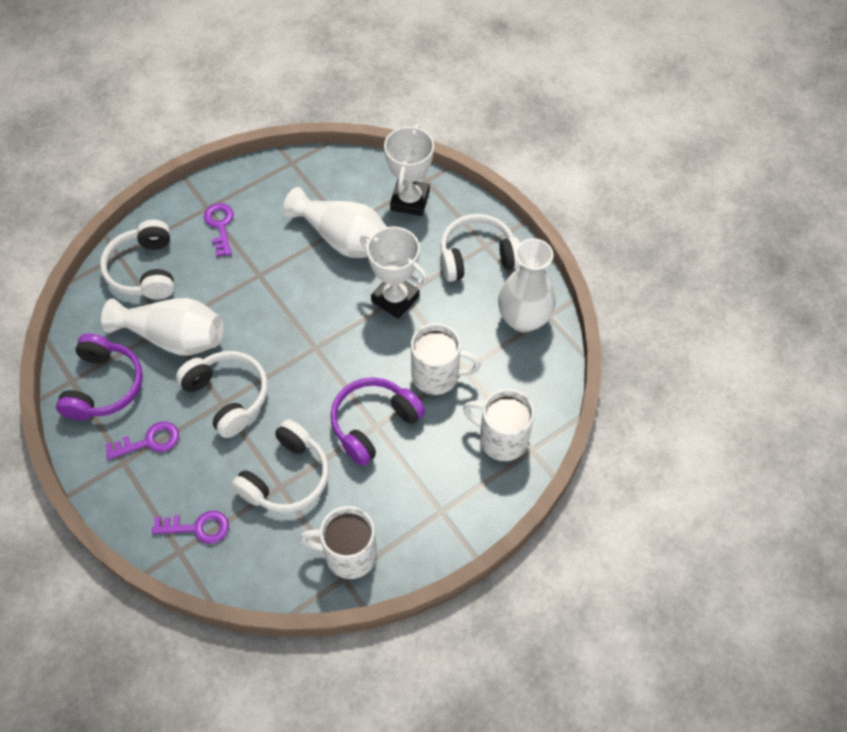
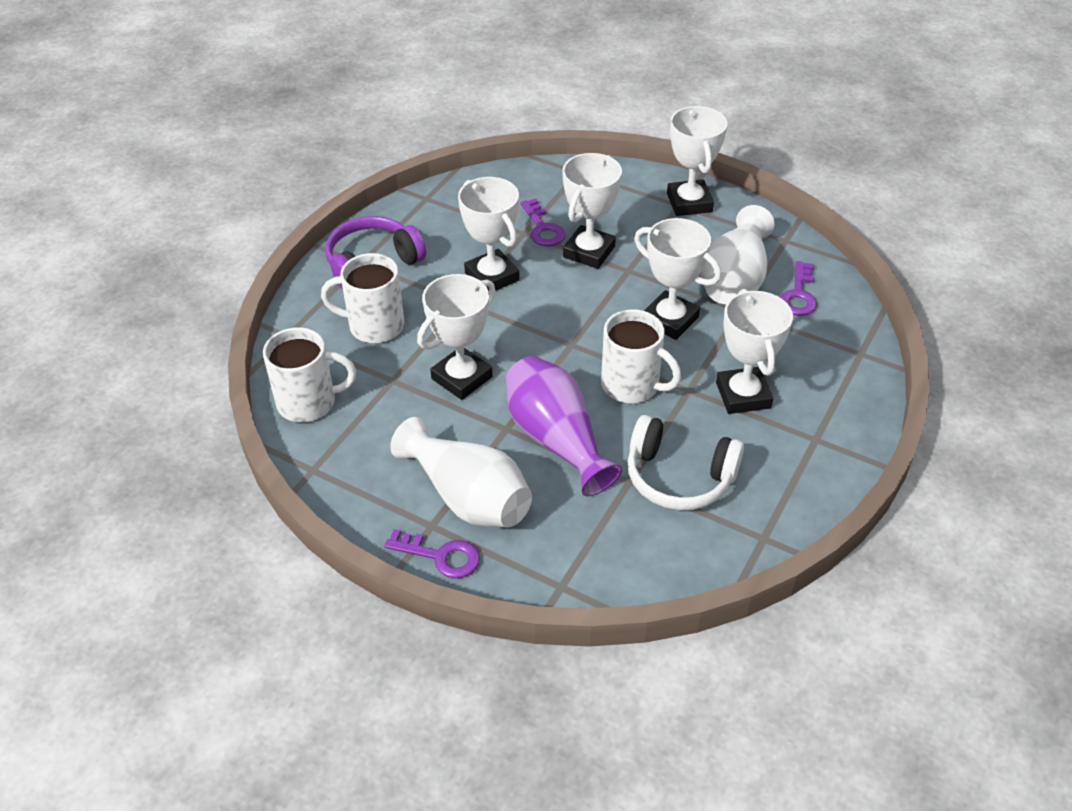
purple headphones: 2 -> 1
purple vase: 0 -> 1
white headphones: 4 -> 1
white trophy: 2 -> 6
white vase: 3 -> 2

